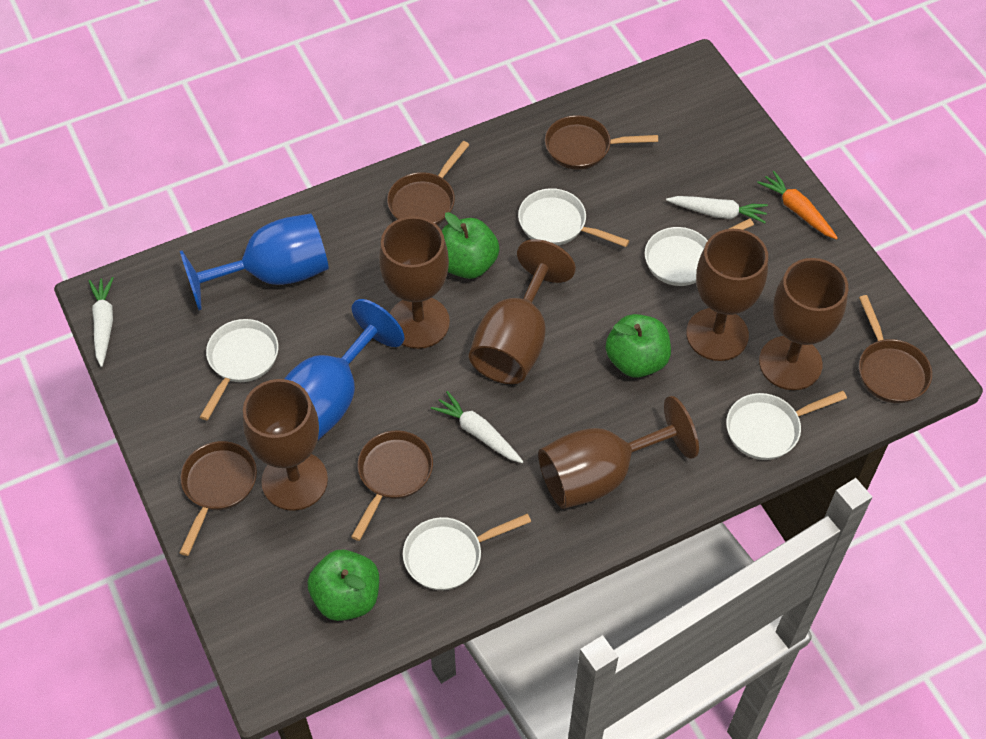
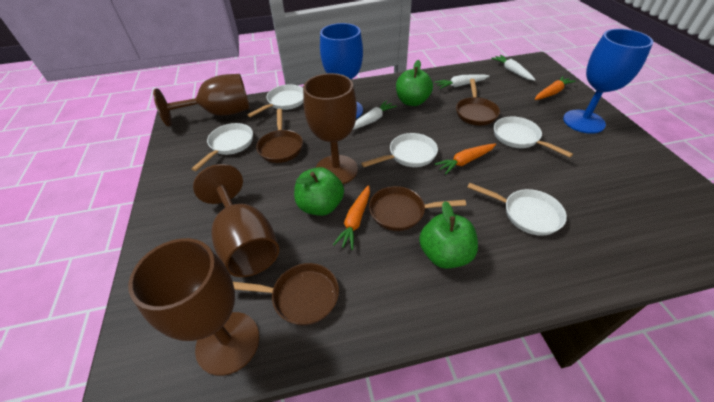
brown goblet: 6 -> 4
brown pan: 5 -> 4
orange carrot: 1 -> 3

